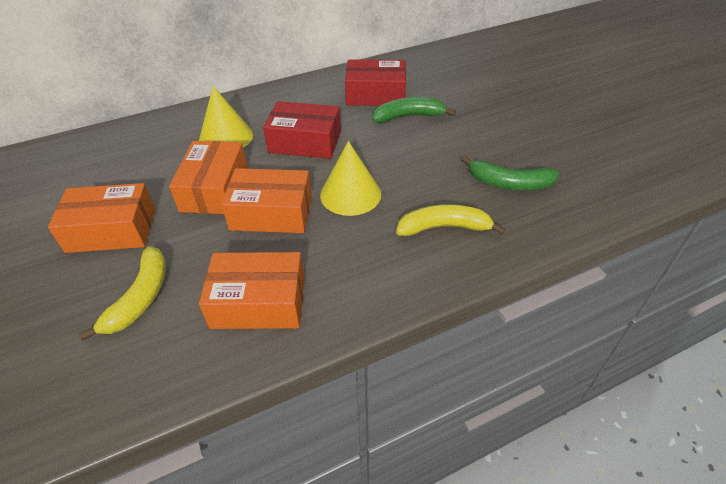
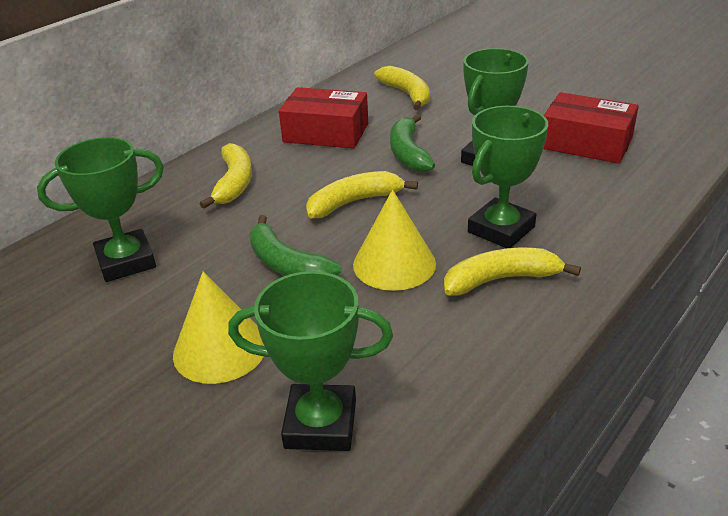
green trophy: 0 -> 4
orange box: 4 -> 0
yellow banana: 2 -> 4

